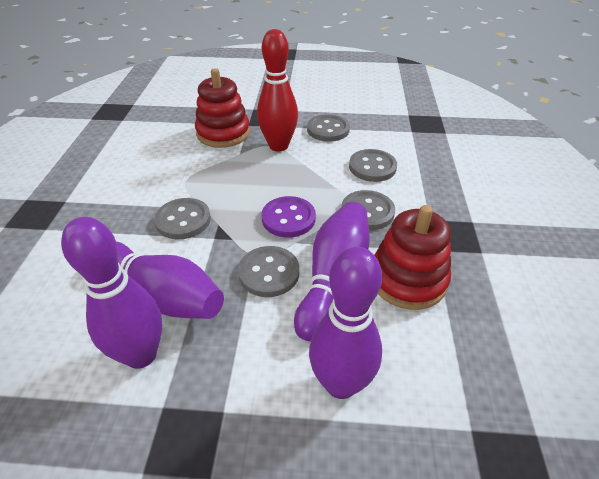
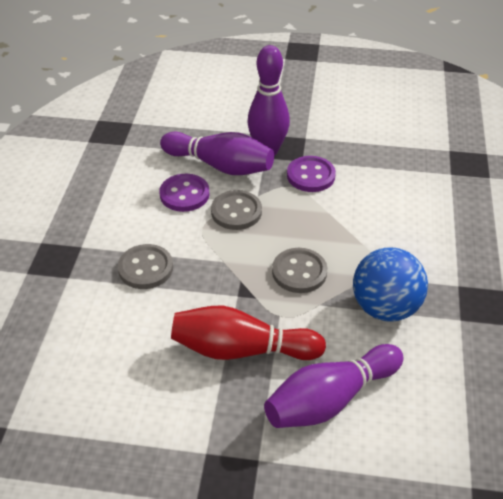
blue ball: 0 -> 1
grey button: 5 -> 3
purple bowling pin: 4 -> 3
purple button: 1 -> 2
red stacking toy: 2 -> 0

